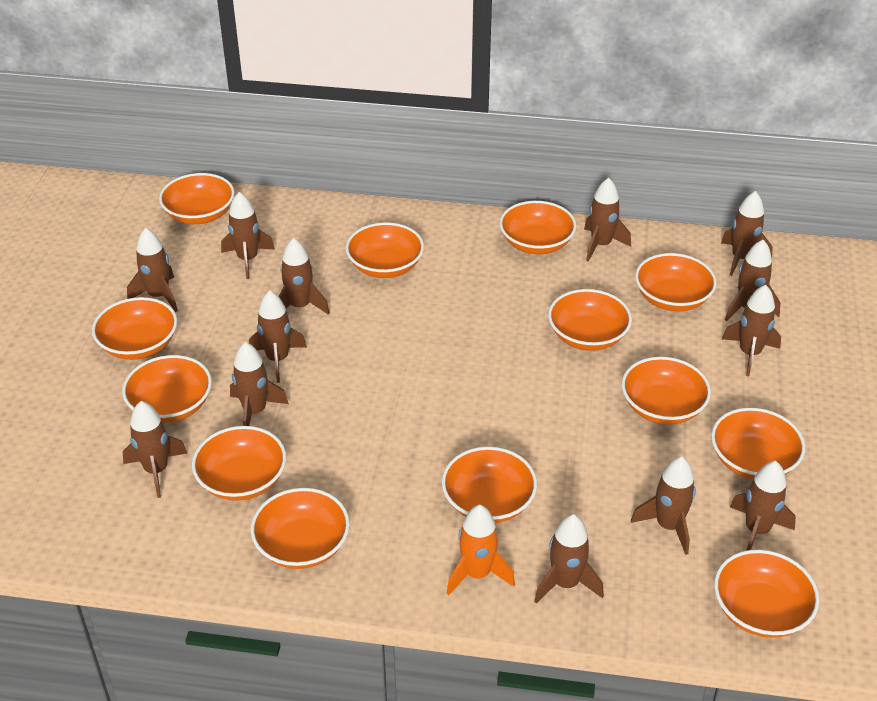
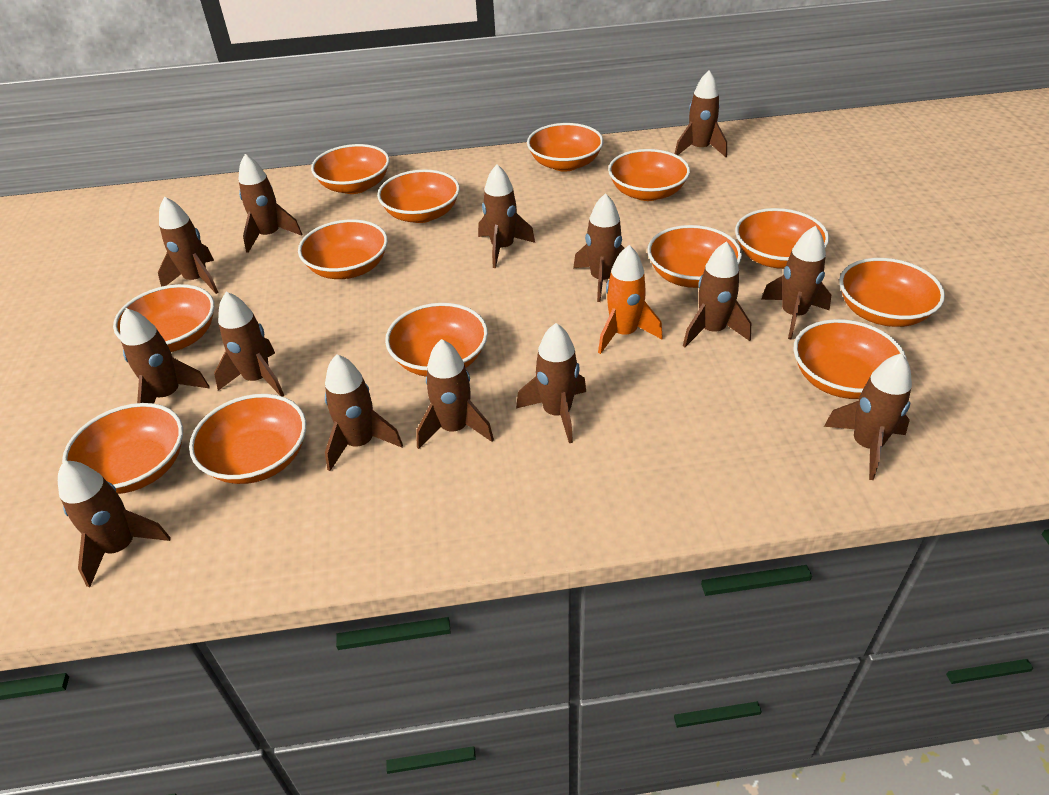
brown rocket: 13 -> 14

